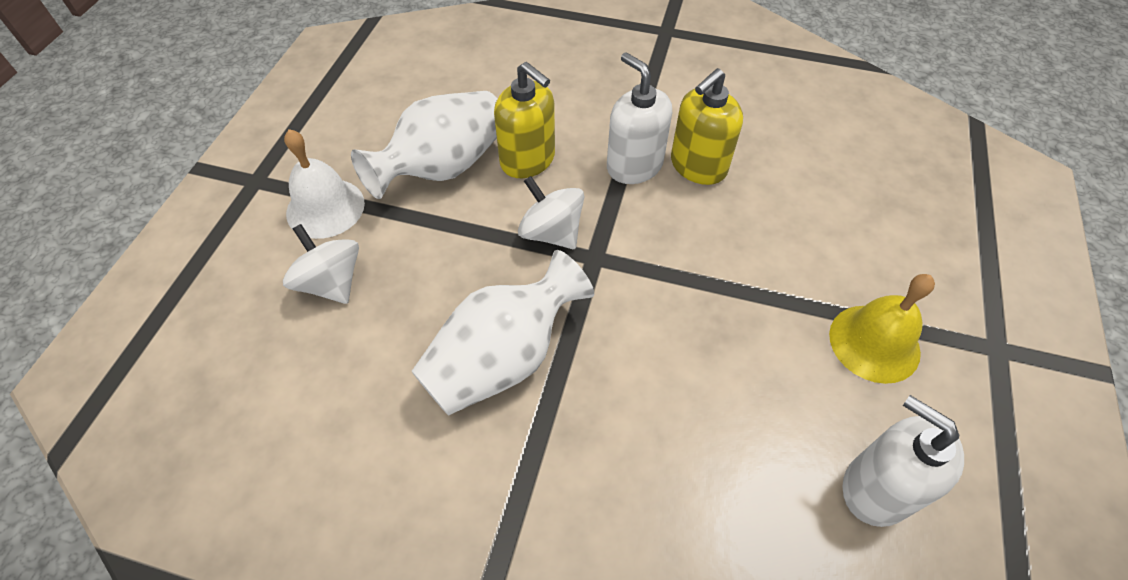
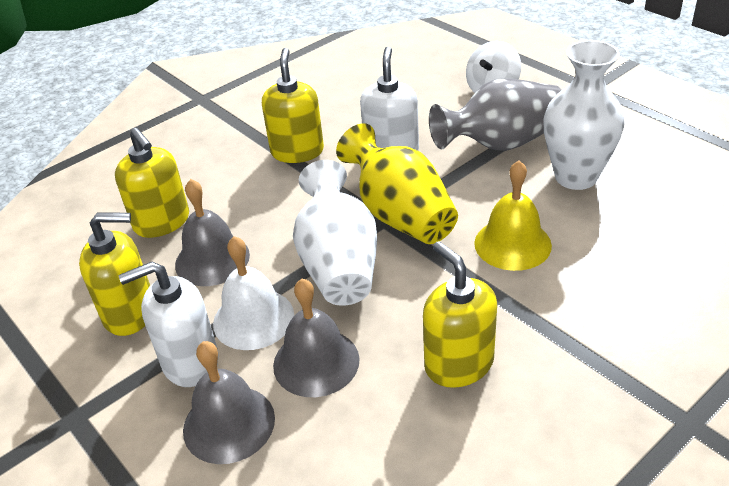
grey bell: 0 -> 3
grey vase: 0 -> 1
white spinning top: 2 -> 1
yellow soap dispenser: 2 -> 4
yellow vase: 0 -> 1

